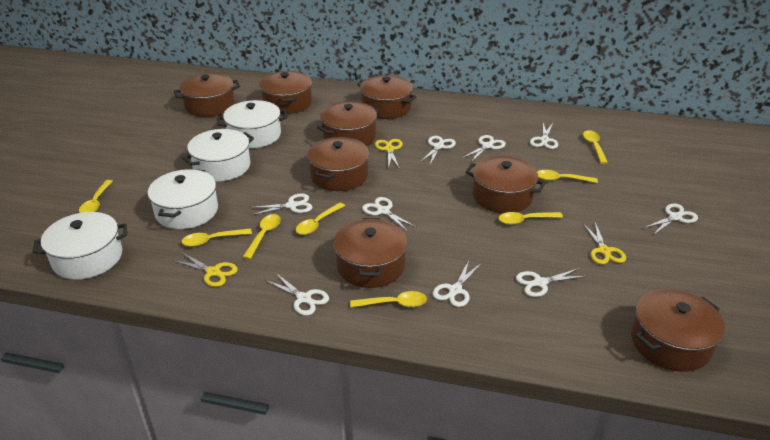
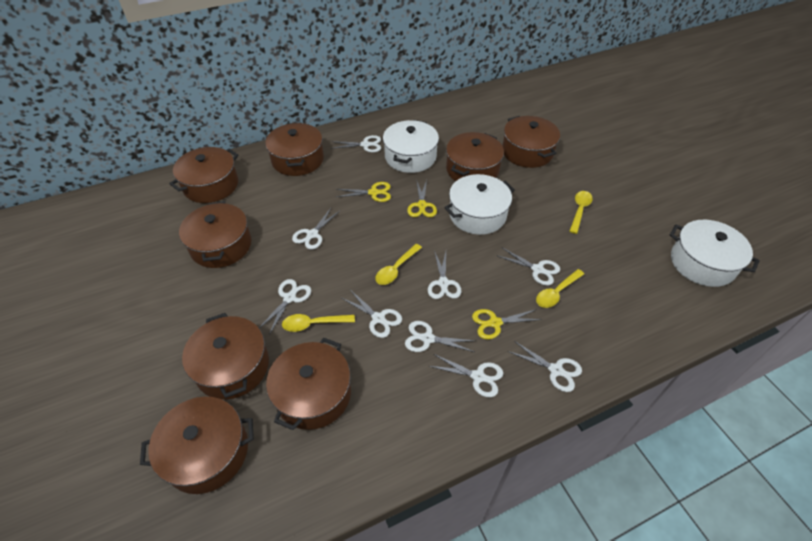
white pot: 4 -> 3
yellow spoon: 8 -> 4

